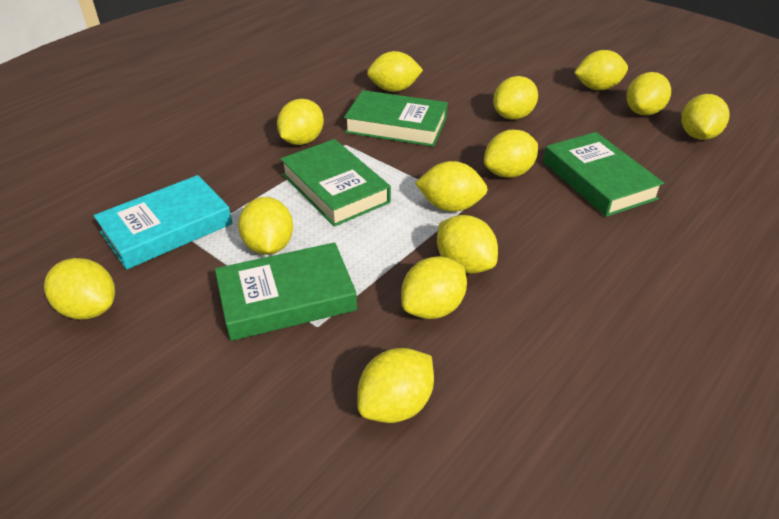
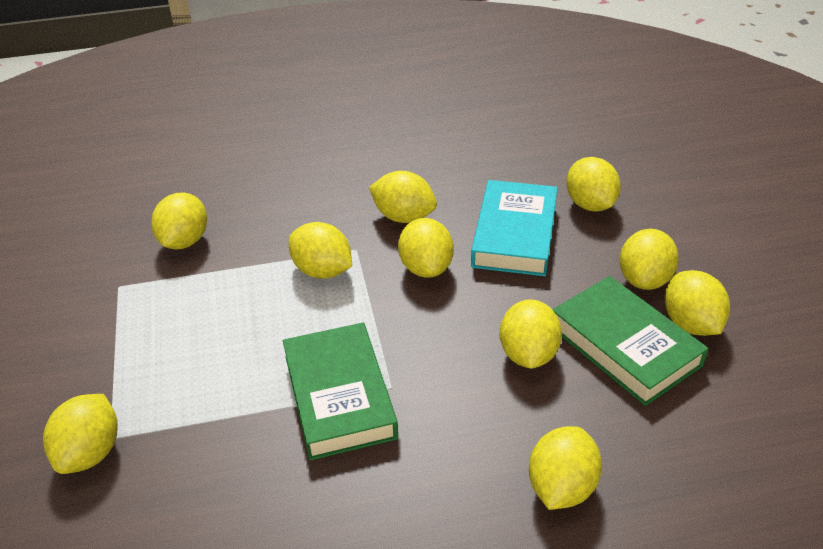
green book: 4 -> 2
yellow lemon: 13 -> 10

